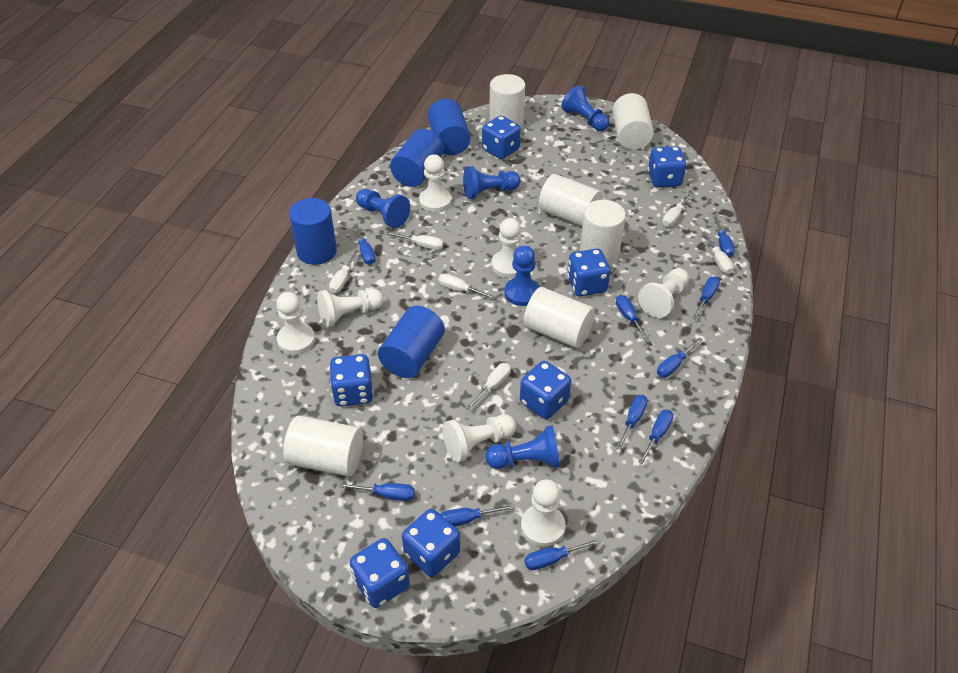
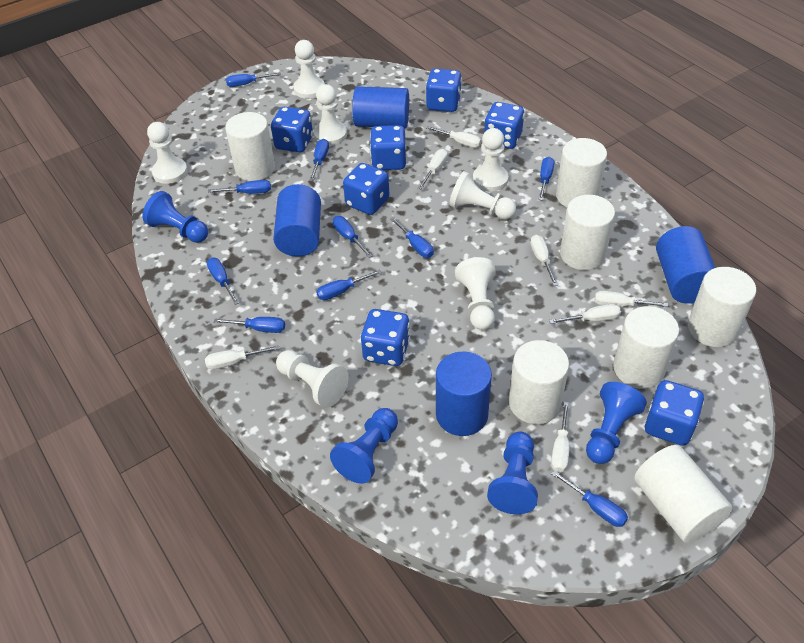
blue pawn: 5 -> 4
white cylinder: 6 -> 7
white screwdriver: 6 -> 7

